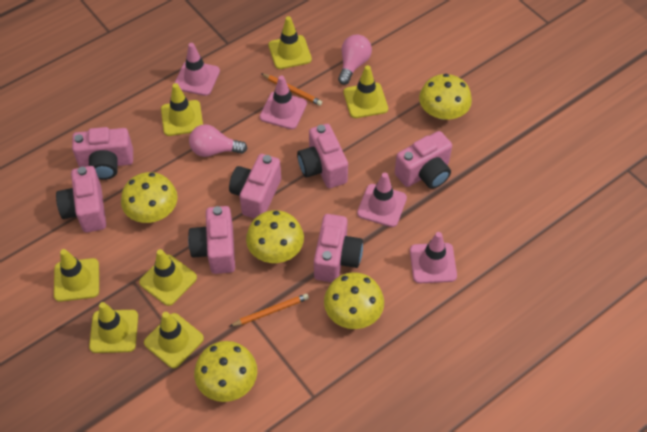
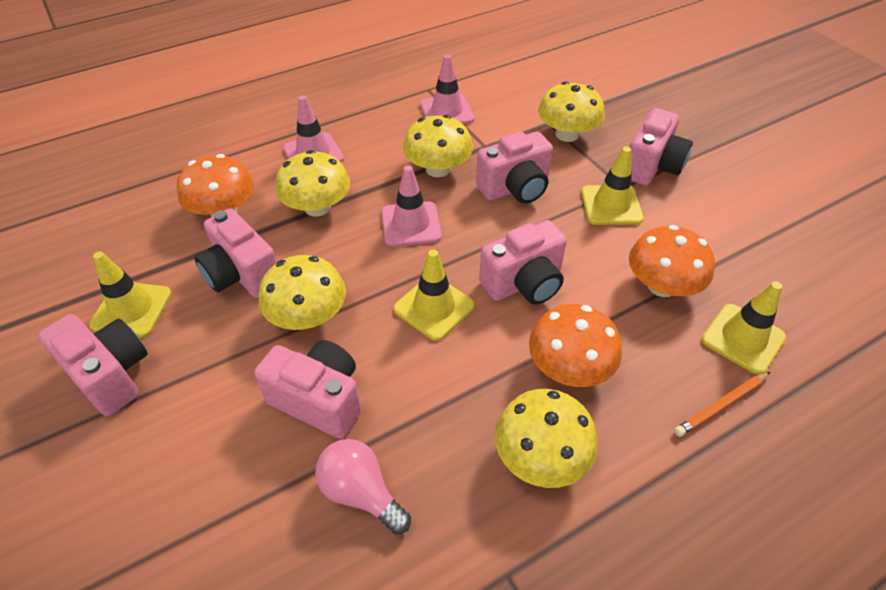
orange mushroom: 0 -> 3
orange pencil: 2 -> 1
pink camera: 7 -> 6
pink light bulb: 2 -> 1
pink traffic cone: 4 -> 3
yellow traffic cone: 7 -> 4

